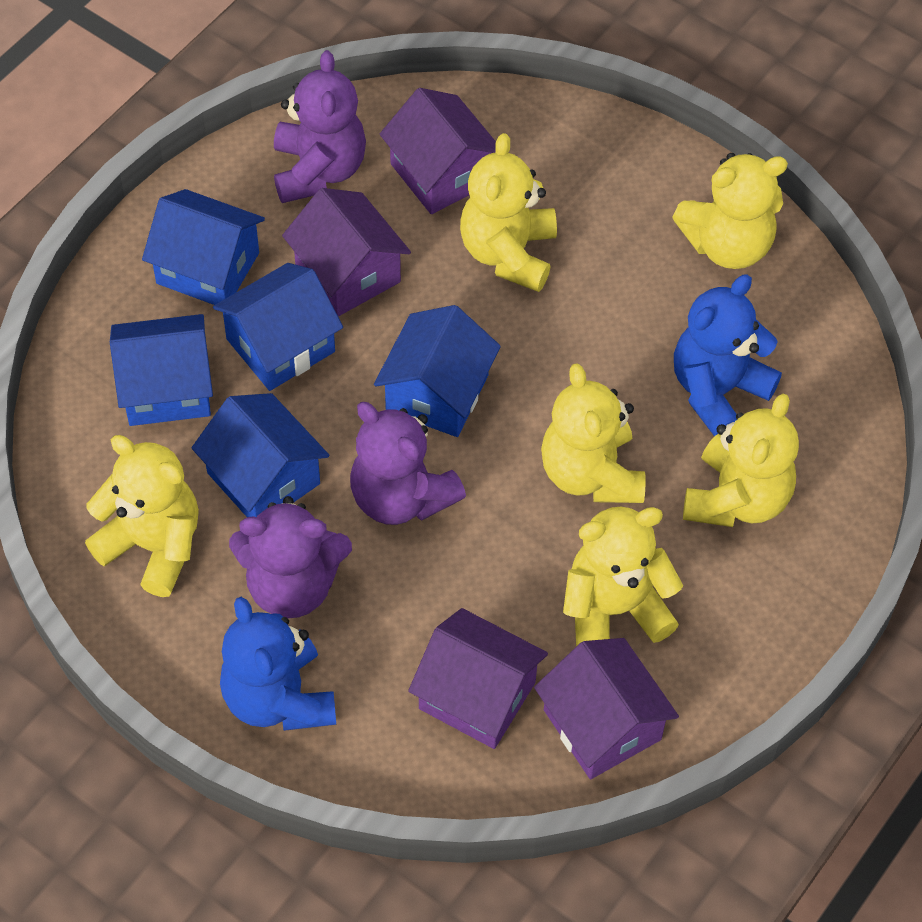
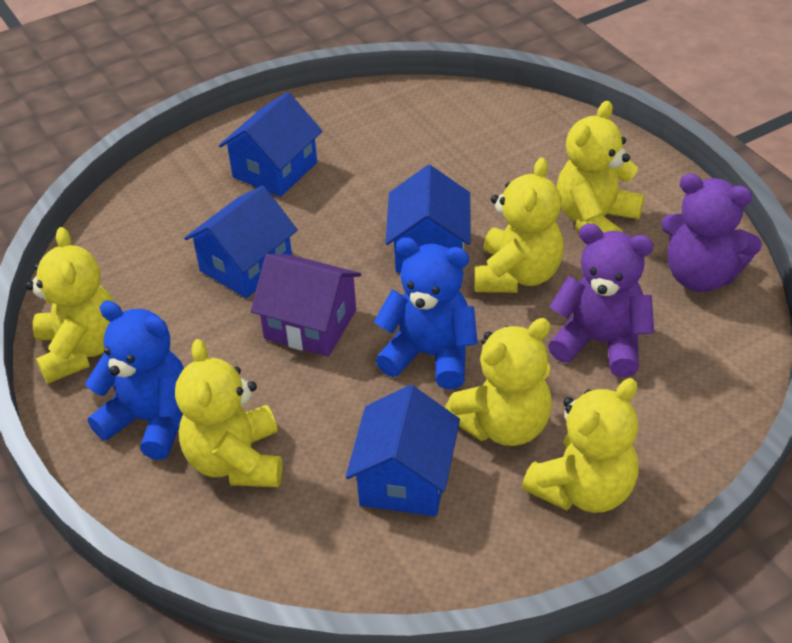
blue house: 5 -> 4
purple house: 4 -> 1
purple teddy bear: 3 -> 2

